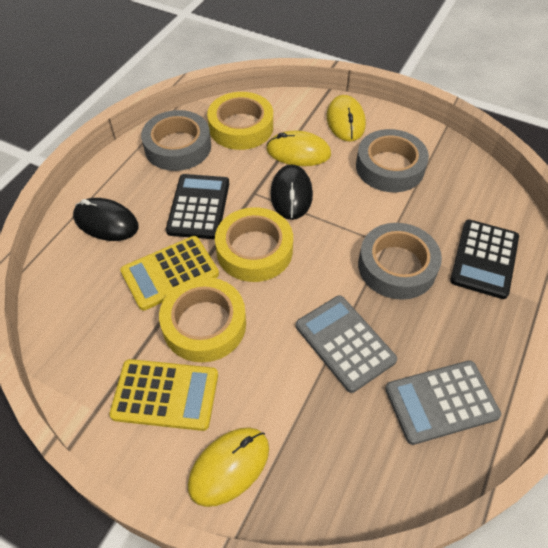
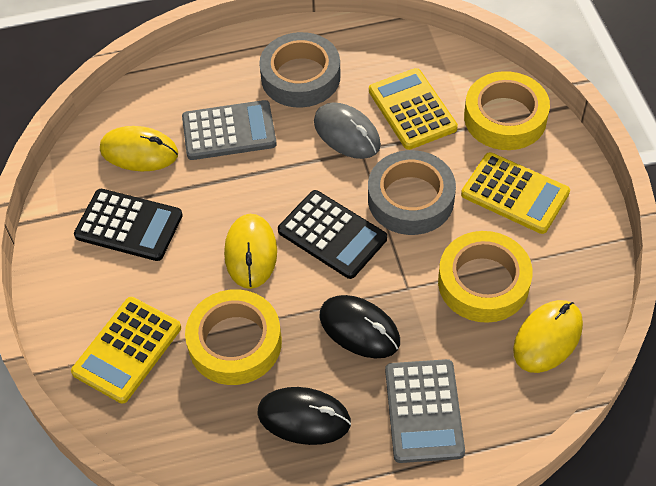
grey mouse: 0 -> 1
grey tape: 3 -> 2
yellow calculator: 2 -> 3

